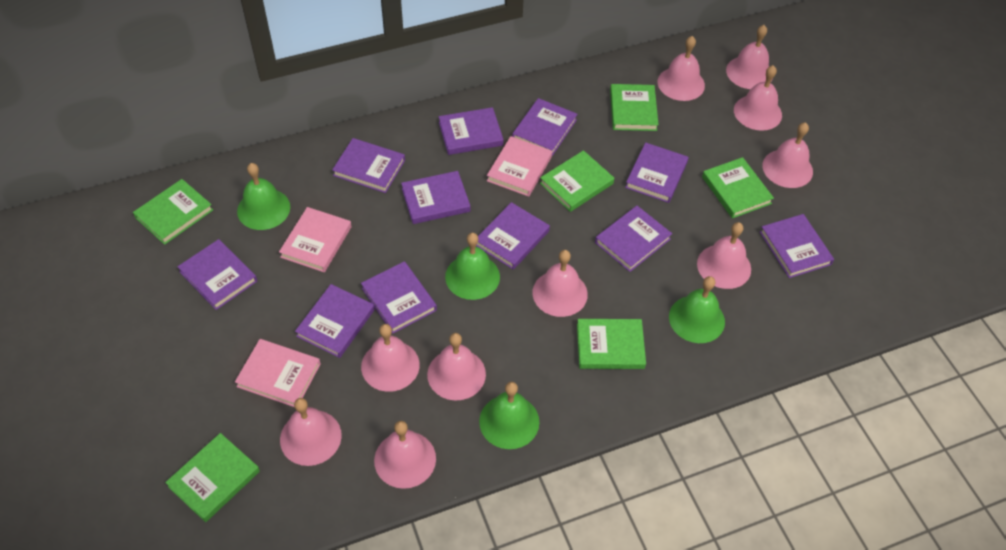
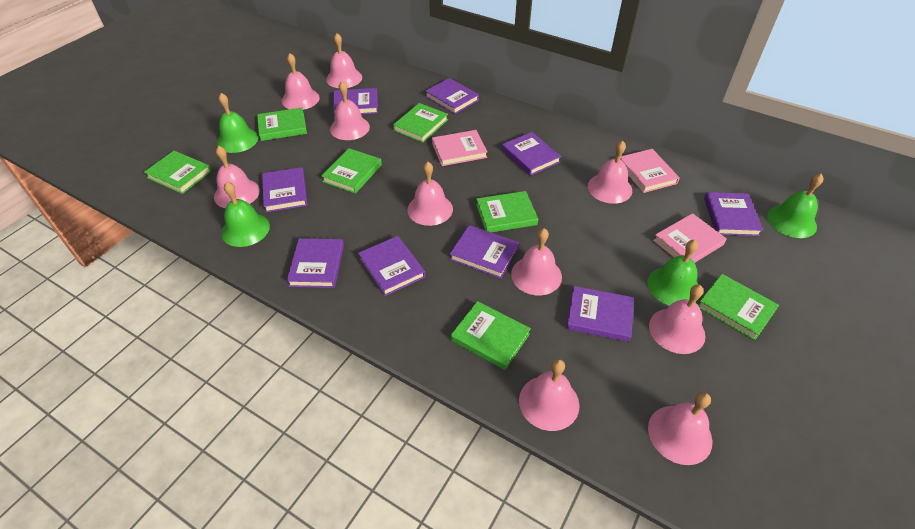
green book: 6 -> 7
purple book: 11 -> 9

